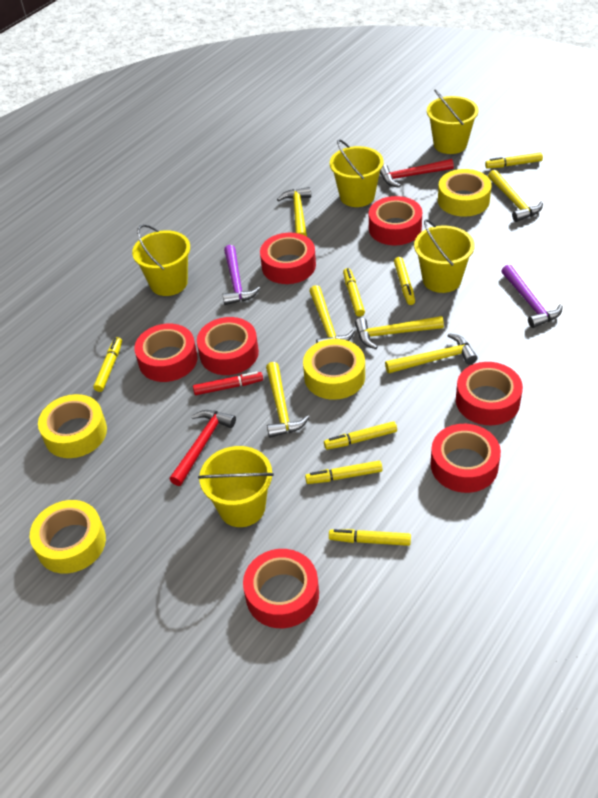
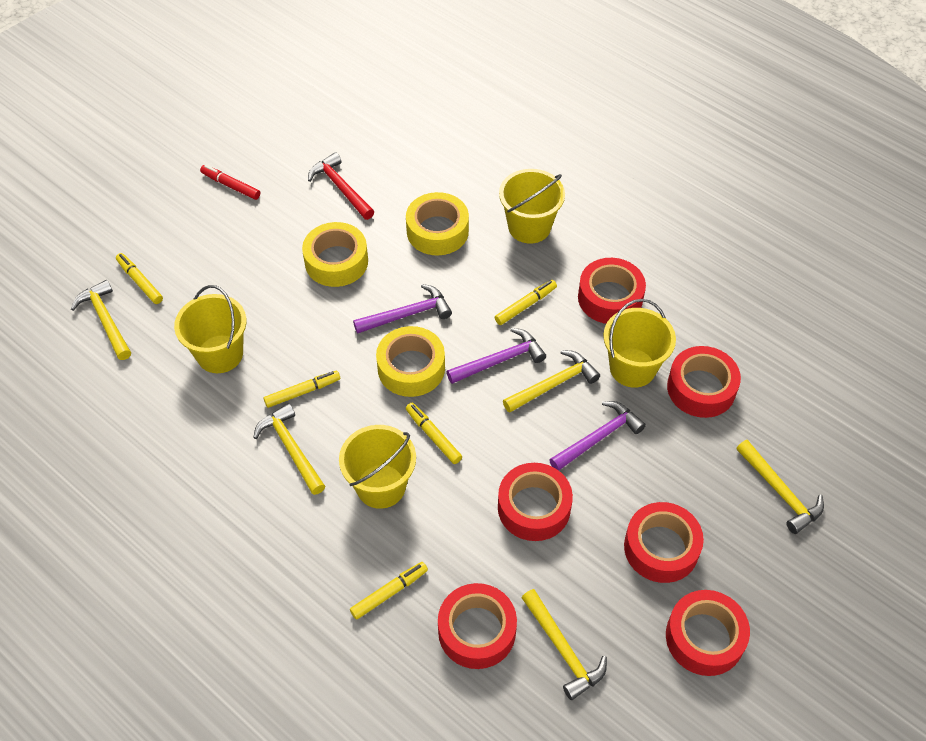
purple hammer: 2 -> 3
red hammer: 2 -> 1
red tape: 7 -> 6
yellow bucket: 5 -> 4
yellow hammer: 6 -> 5
yellow marker: 7 -> 5
yellow tape: 4 -> 3

